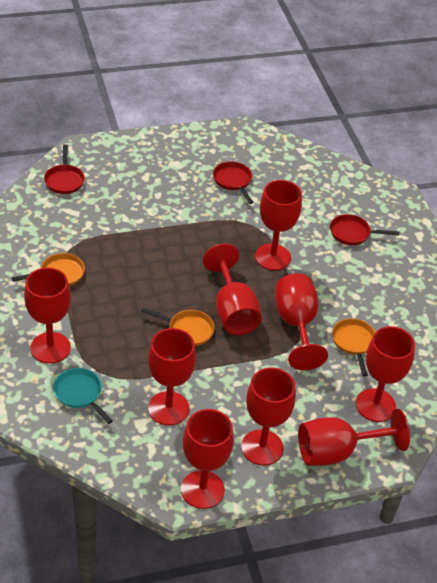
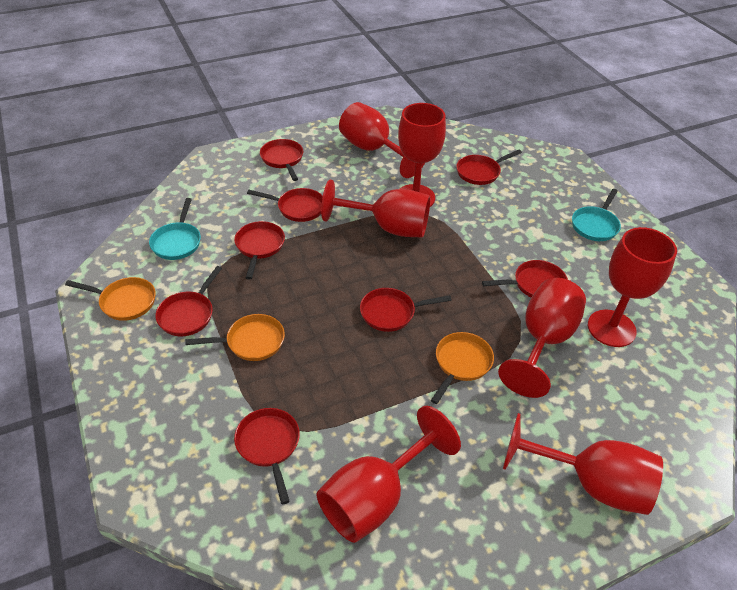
red goblet: 9 -> 7
red pan: 3 -> 8
turquoise pan: 1 -> 2

